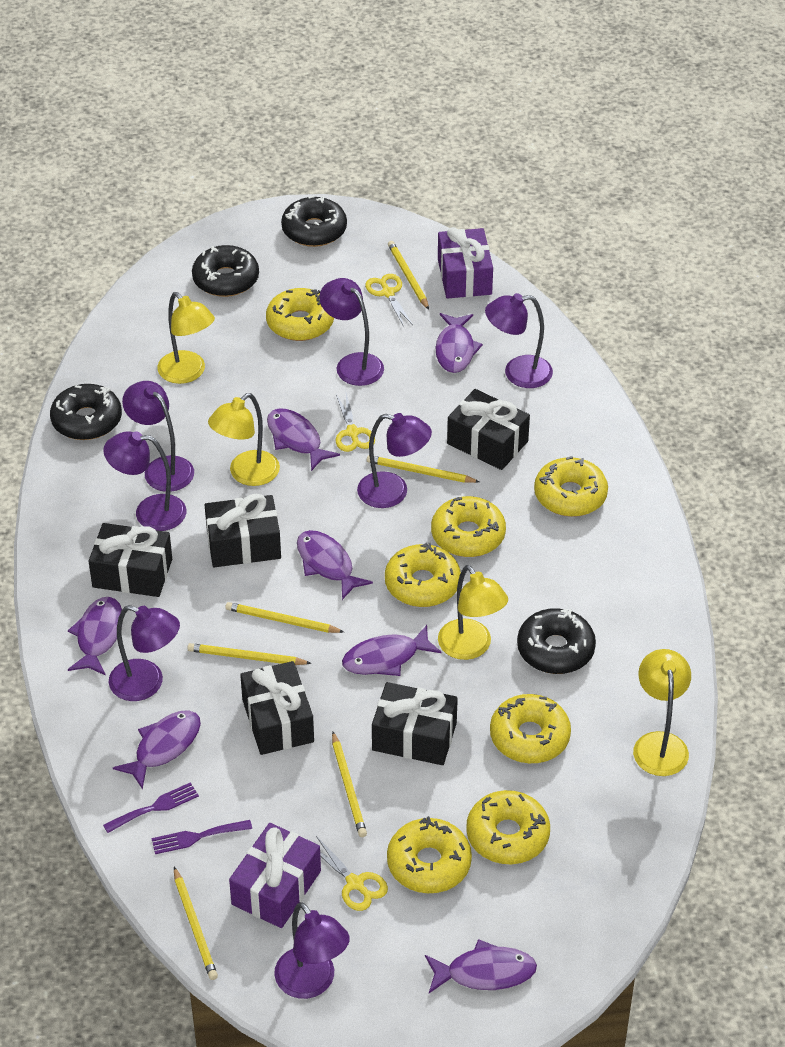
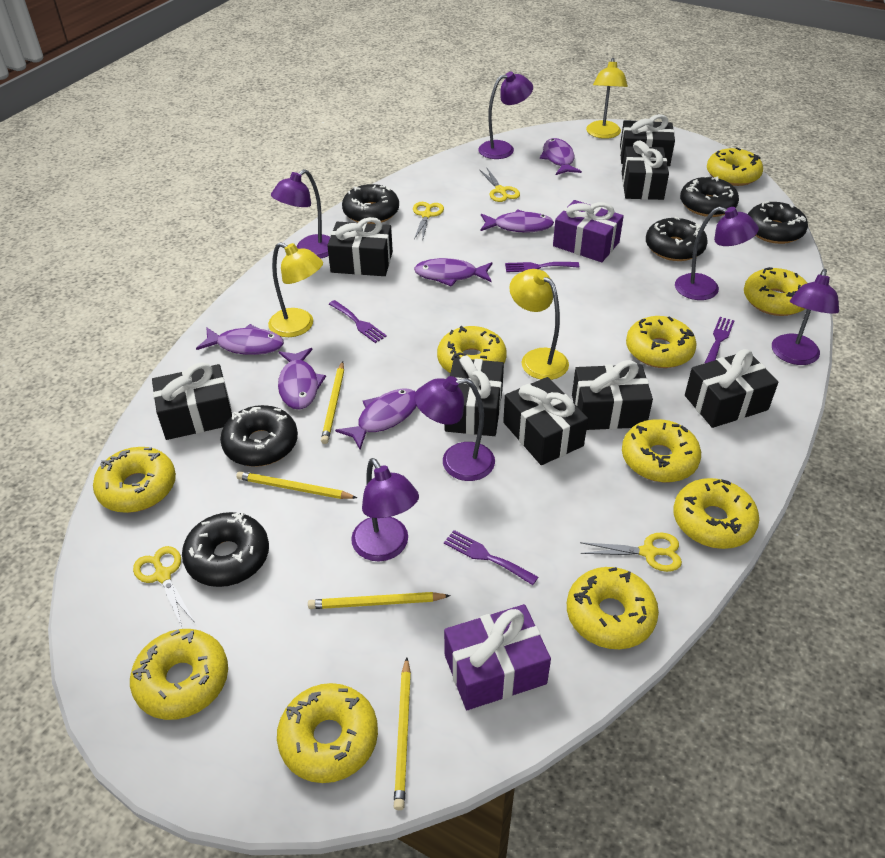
black donut: 4 -> 6
black gift: 5 -> 8
purple fish: 7 -> 6
purple fork: 2 -> 4
purple lamp: 7 -> 6
yellow donut: 7 -> 10
yellow lamp: 4 -> 3
yellow pencil: 6 -> 4
yellow scissors: 3 -> 4

